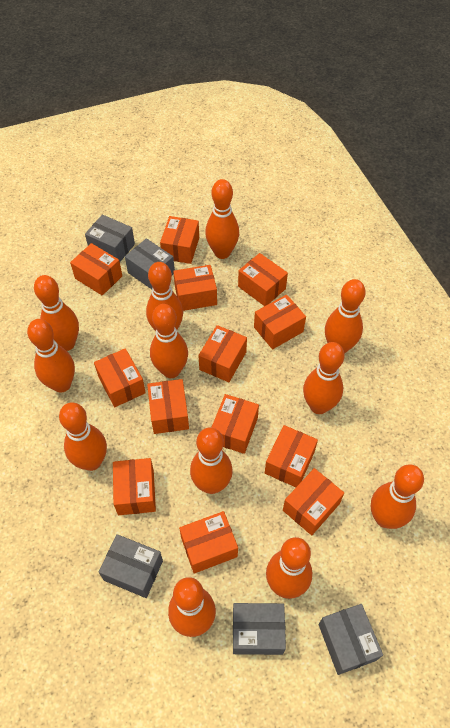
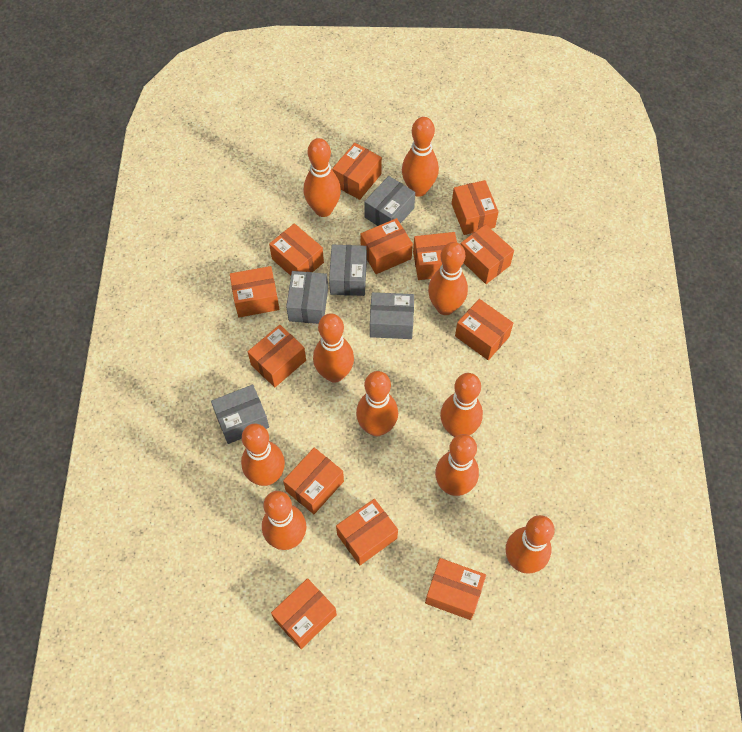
orange bowling pin: 12 -> 10

